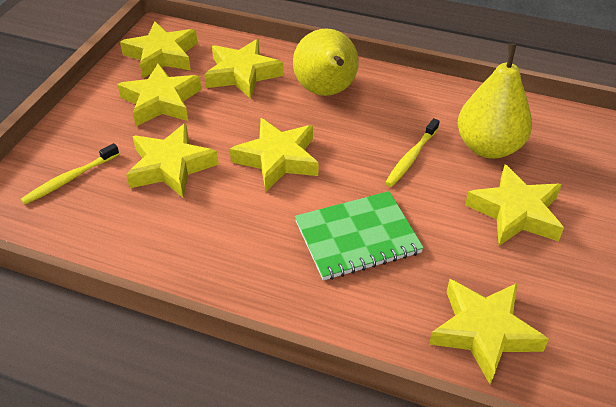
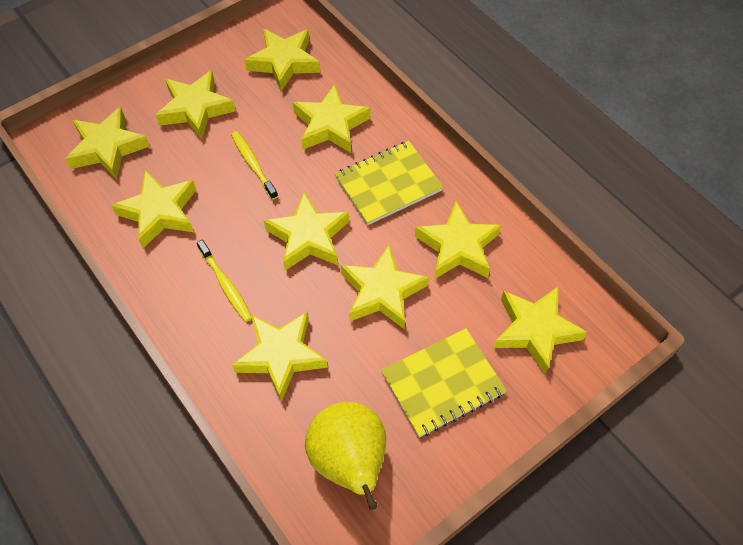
green notebook: 1 -> 0
yellow notebook: 0 -> 2
yellow pear: 2 -> 1
yellow star: 7 -> 10

